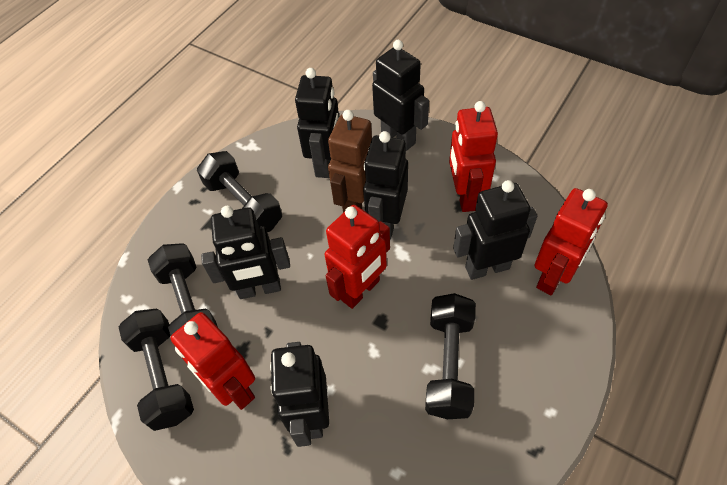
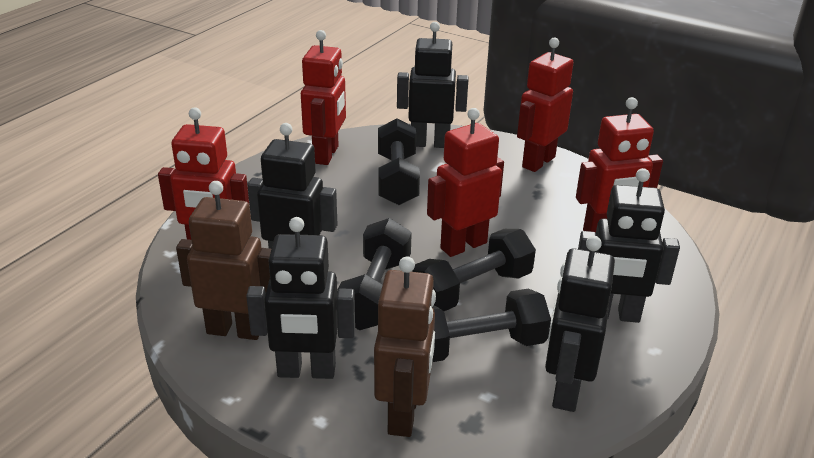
black robot: 6 -> 5
brown robot: 1 -> 2
red robot: 4 -> 5

